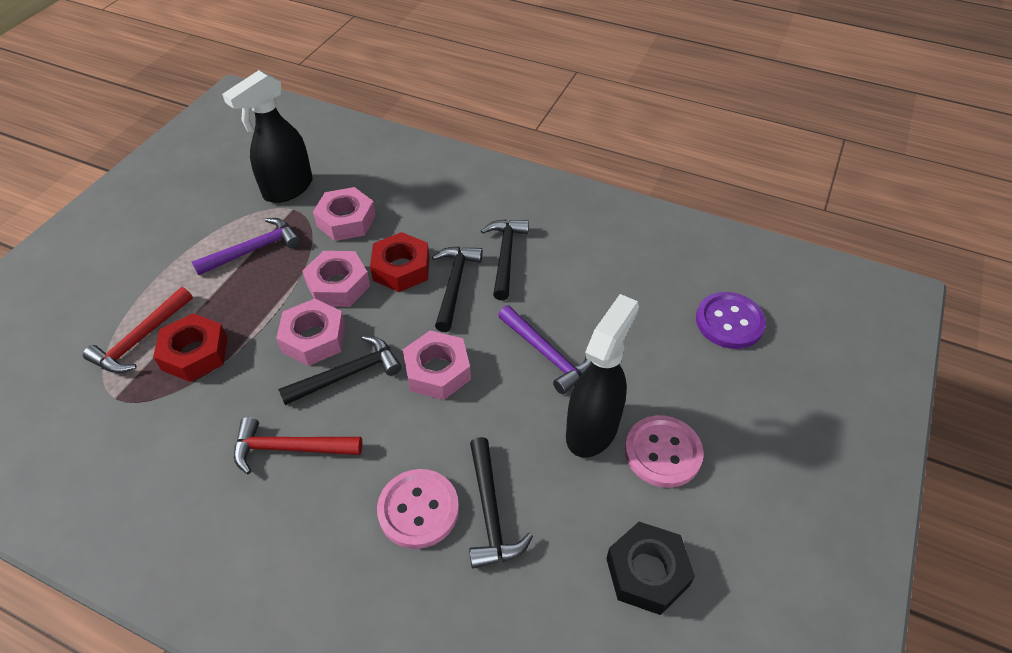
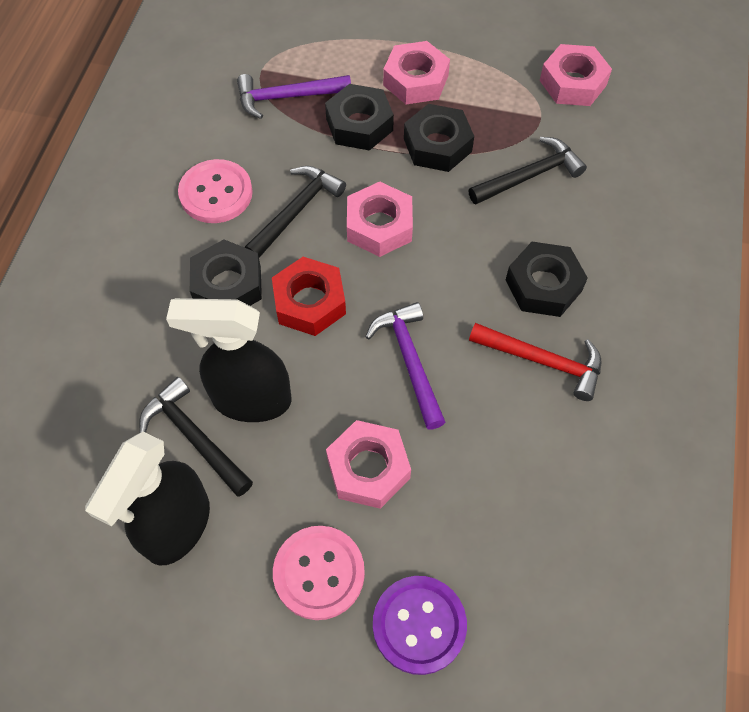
black hammer: 4 -> 3
black nut: 1 -> 4
red hammer: 2 -> 1
red nut: 2 -> 1

